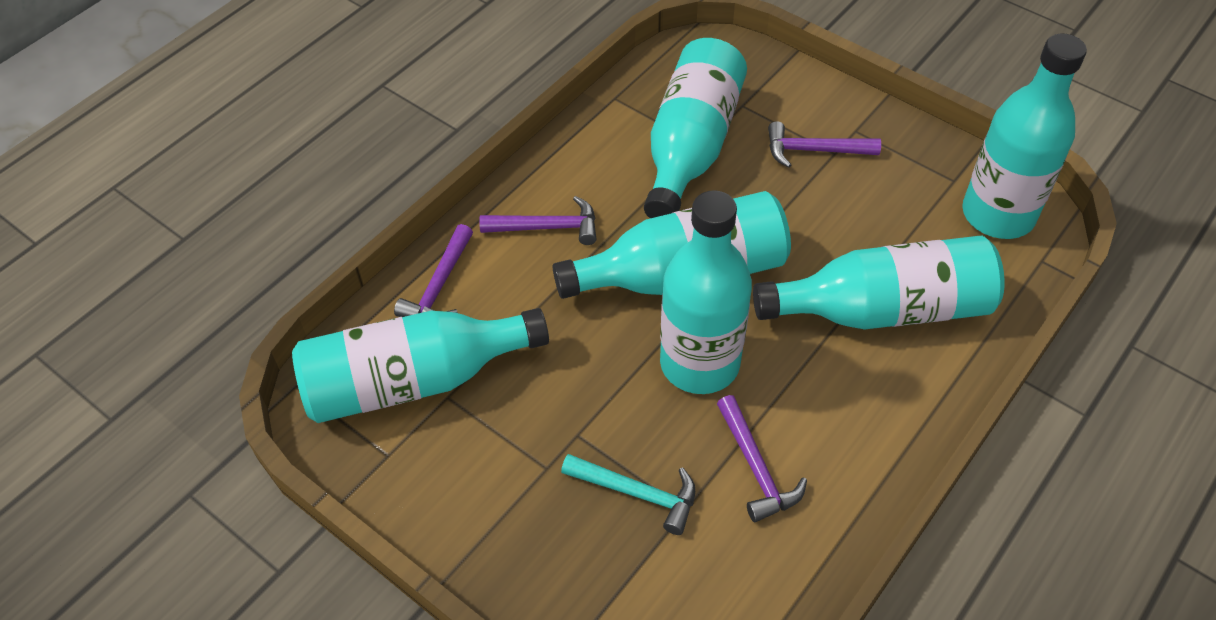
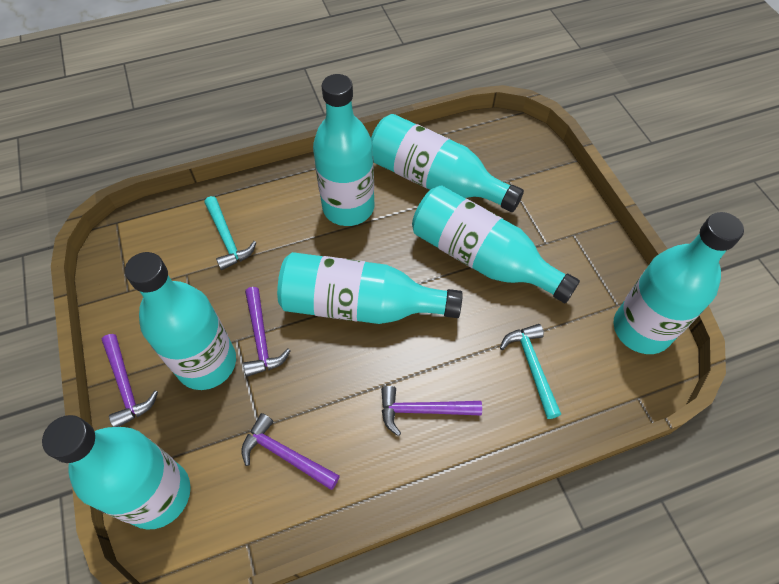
turquoise bottle: 6 -> 7
turquoise hammer: 1 -> 2

